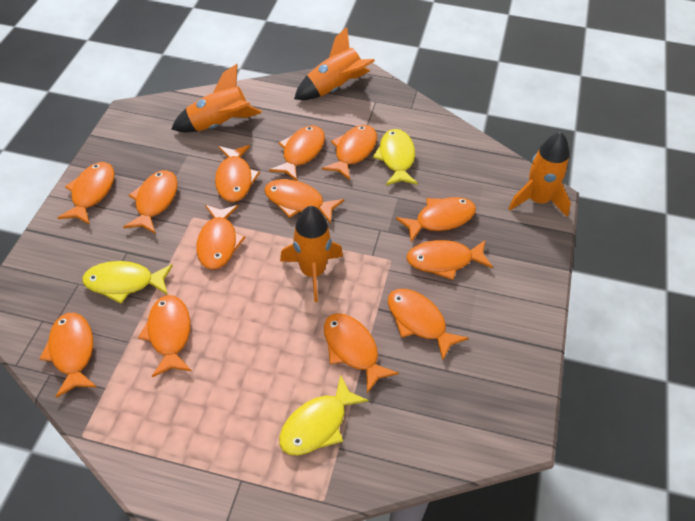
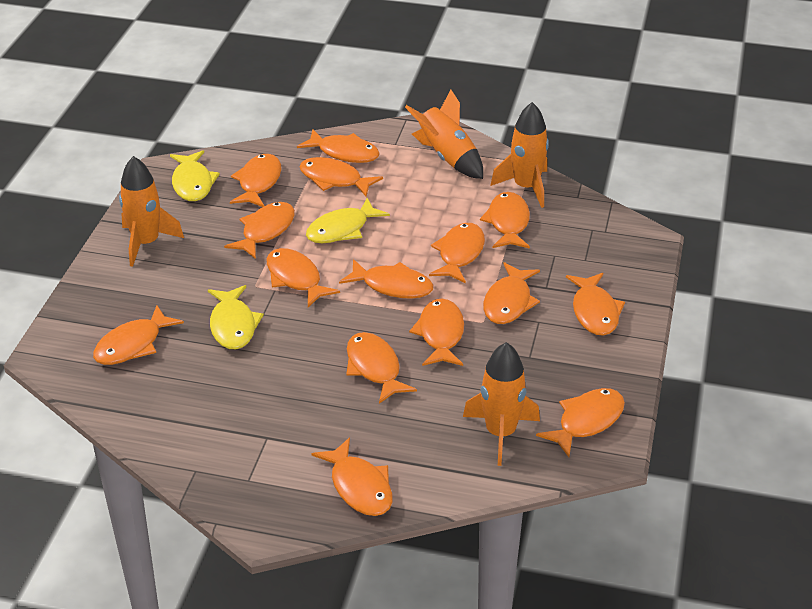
orange fish: 13 -> 15

